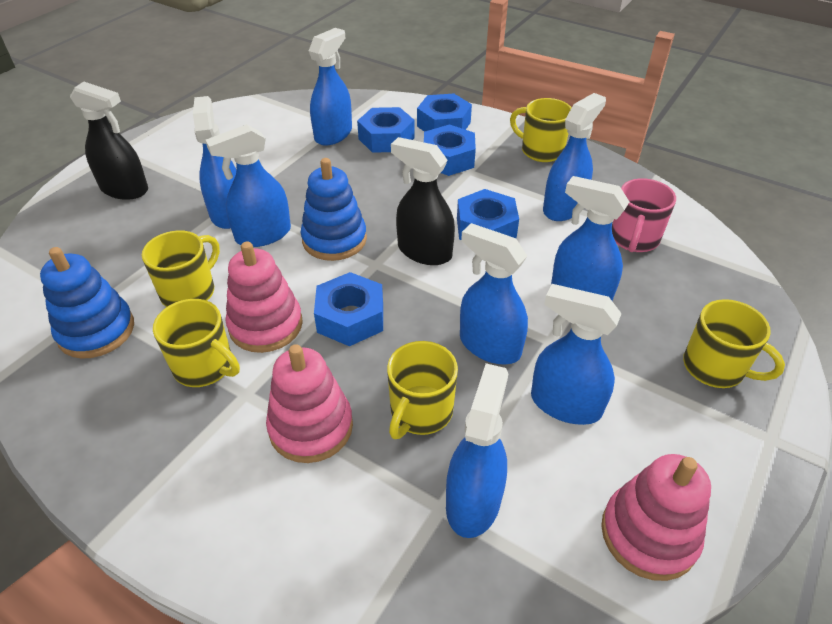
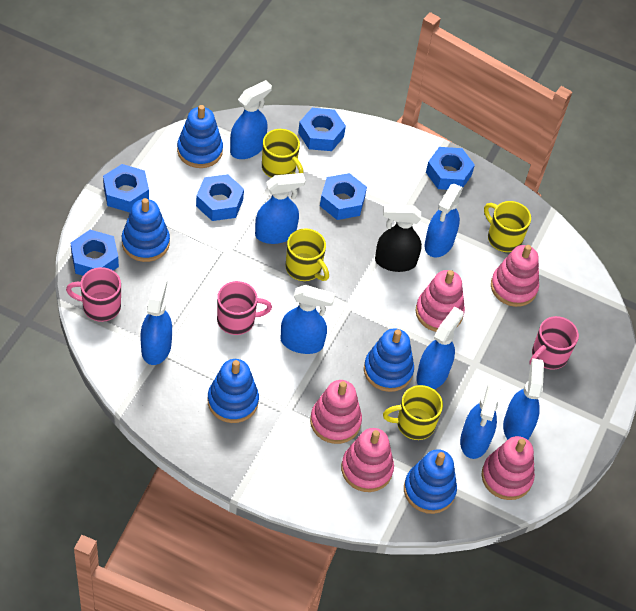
black spray bottle: 2 -> 1
blue nut: 5 -> 6
blue stacking toy: 2 -> 5
pink mug: 1 -> 3
pink stacking toy: 3 -> 5
yellow mug: 5 -> 4

